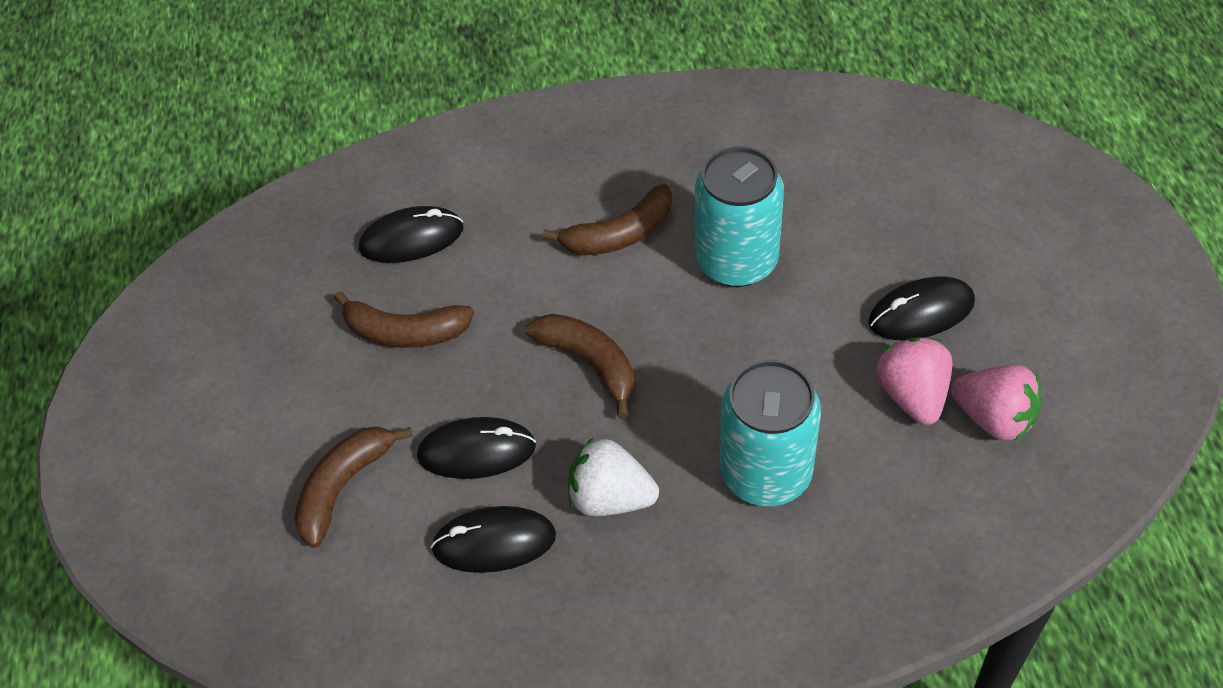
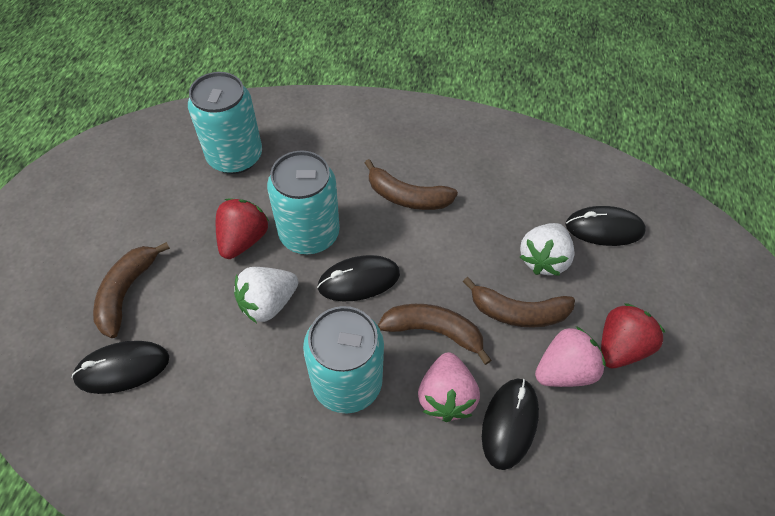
red strawberry: 0 -> 2
turquoise can: 2 -> 3
white strawberry: 1 -> 2

